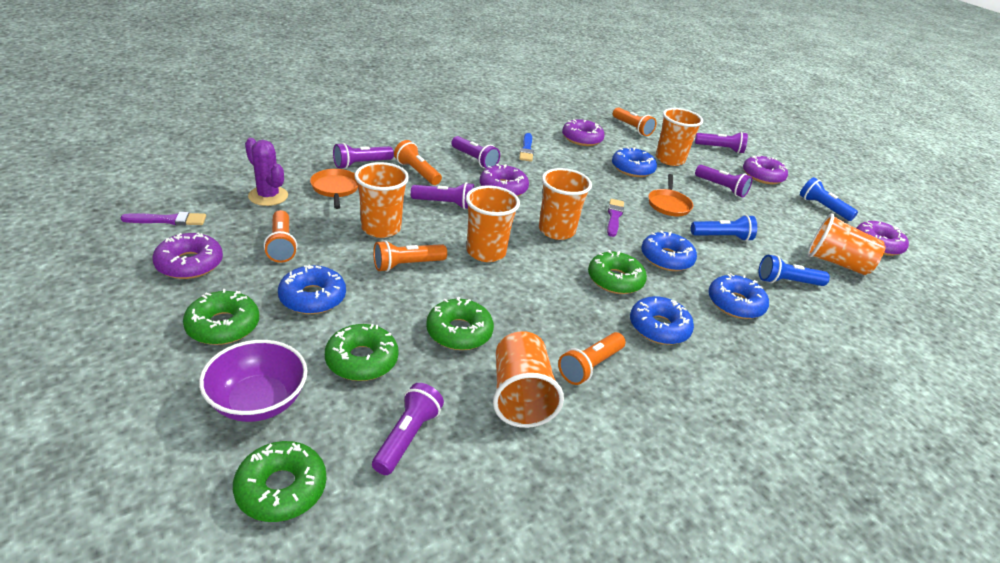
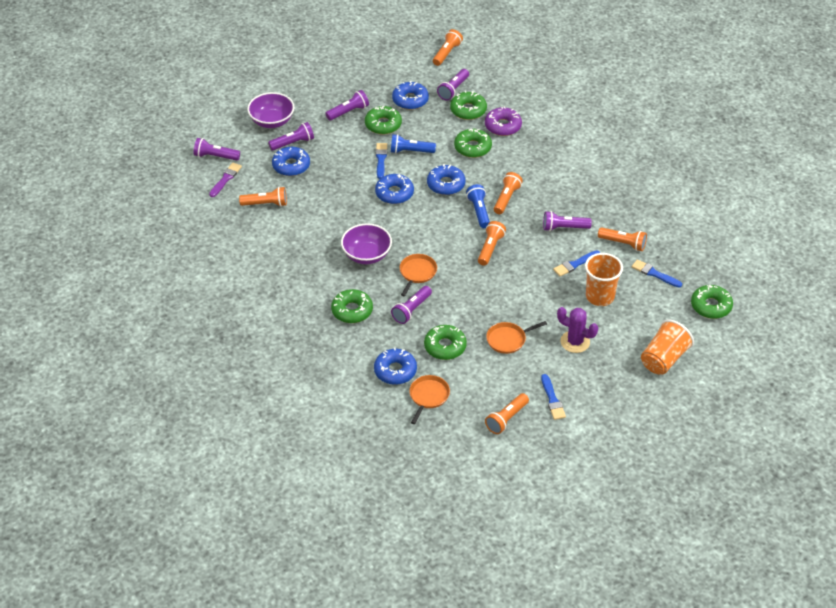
blue brush: 1 -> 4
blue flashlight: 3 -> 2
green donut: 5 -> 6
orange cup: 6 -> 2
orange flashlight: 5 -> 6
orange pan: 2 -> 3
purple bowl: 1 -> 2
purple brush: 2 -> 1
purple donut: 5 -> 1

